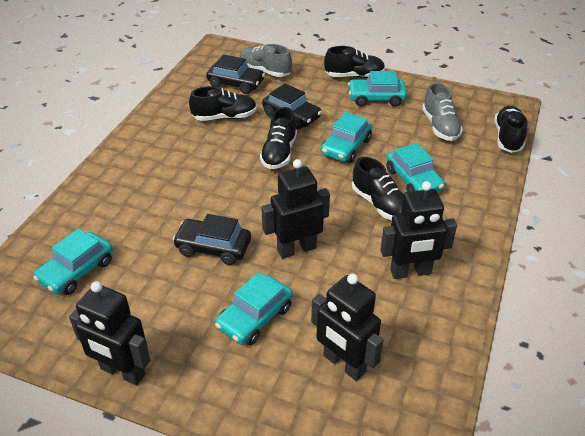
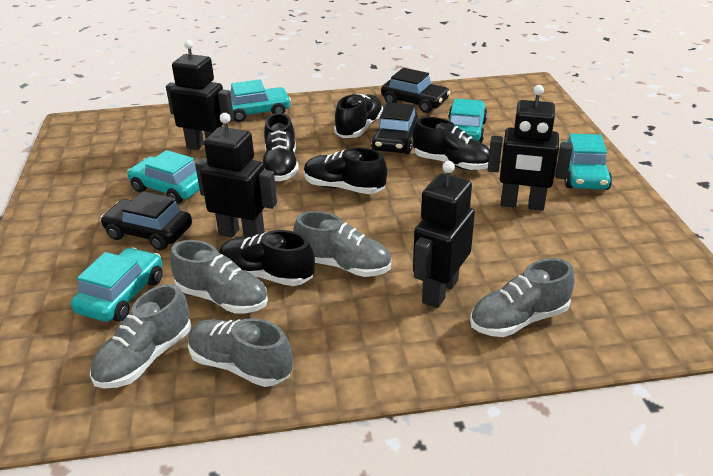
grey shoe: 2 -> 5

